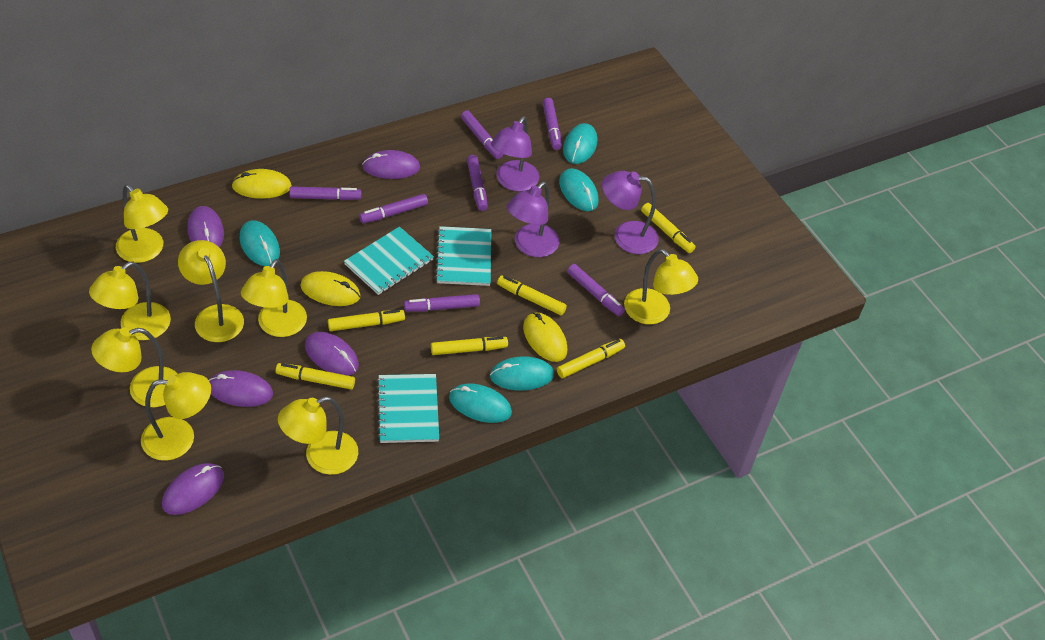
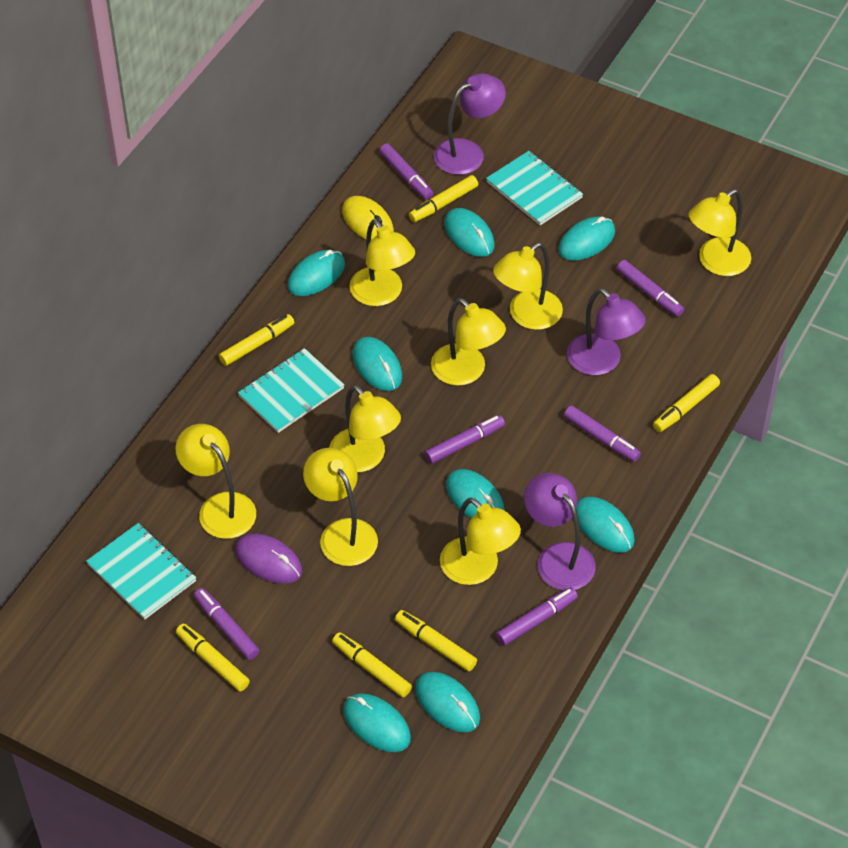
purple marker: 7 -> 6
purple mouse: 5 -> 1
turquoise mouse: 5 -> 8
yellow mouse: 3 -> 1

